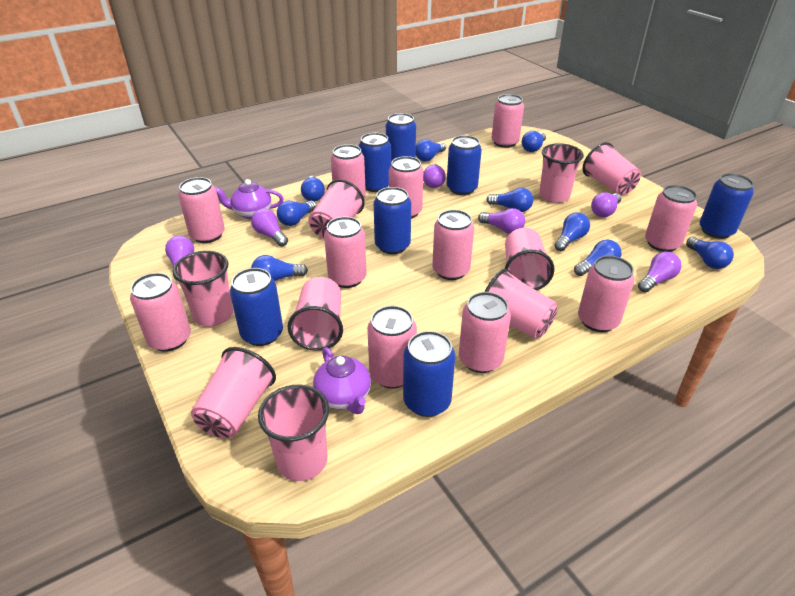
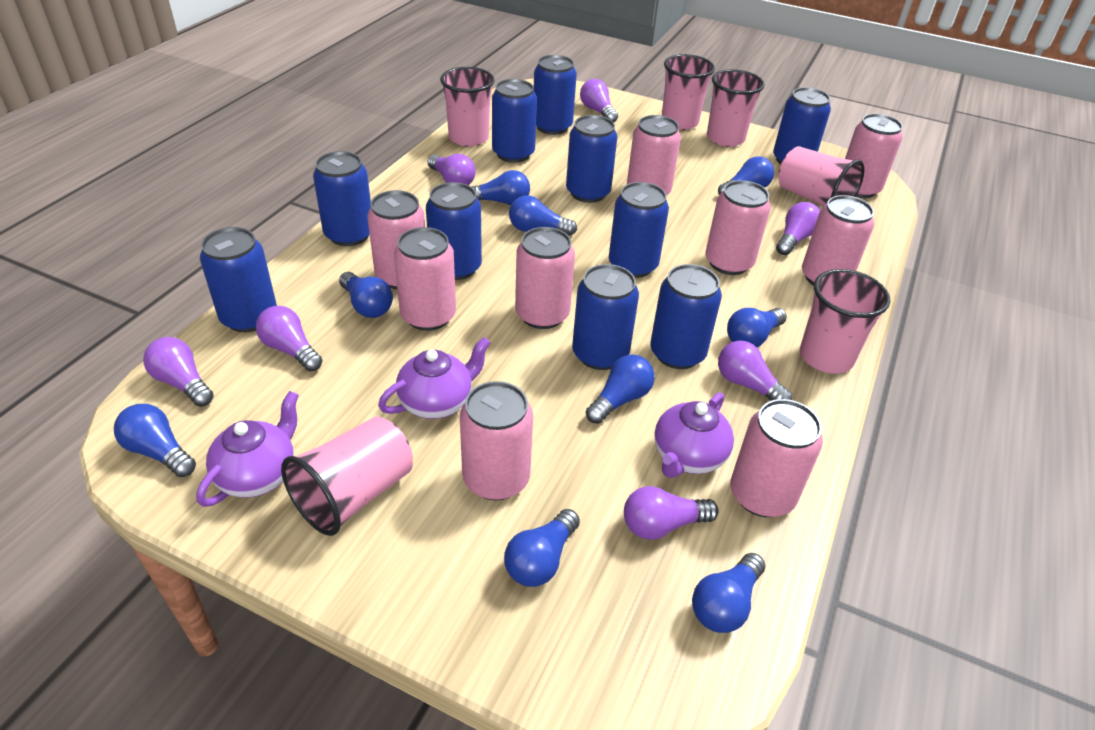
blue can: 7 -> 10
pink can: 11 -> 9
pink cup: 9 -> 6
purple light bulb: 6 -> 7
purple teapot: 2 -> 3

